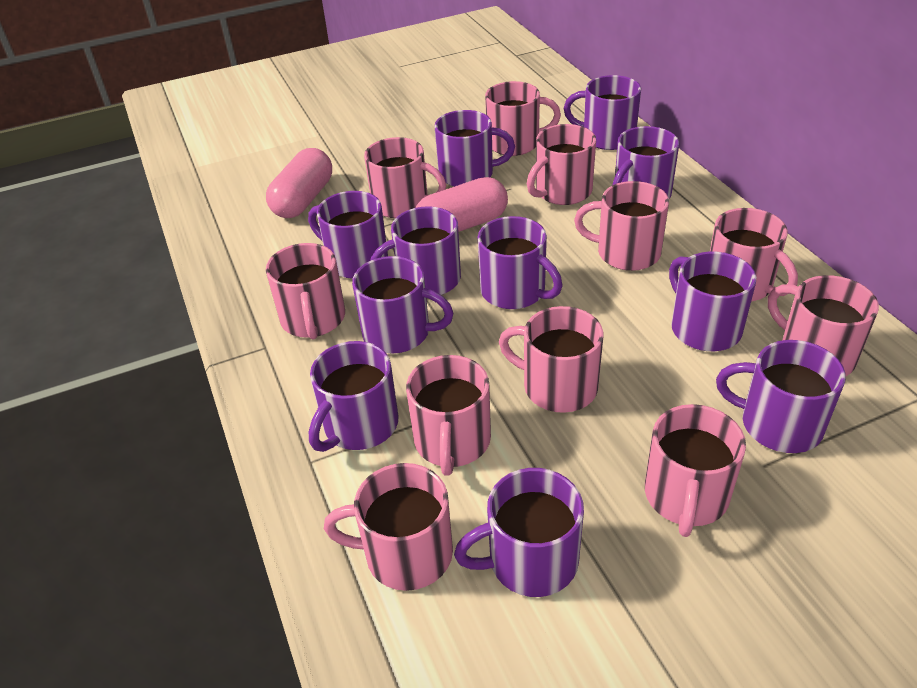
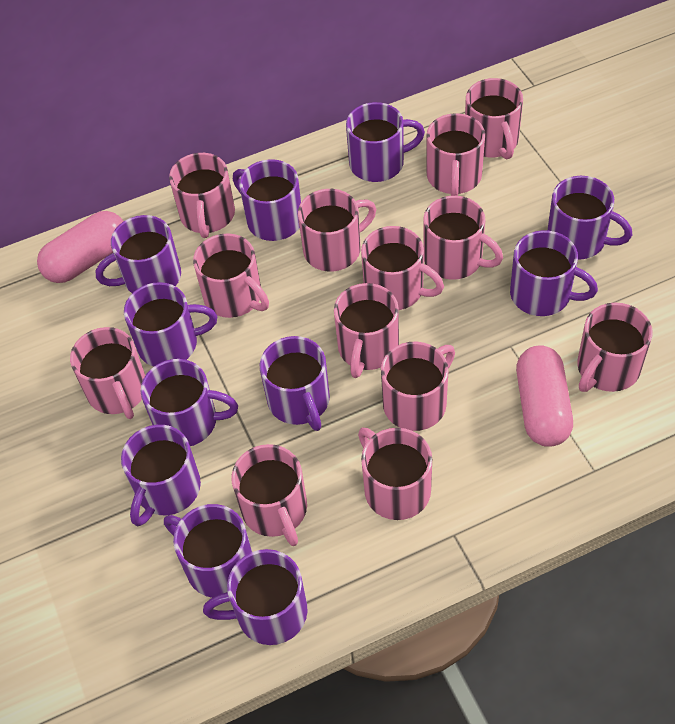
pink mug: 11 -> 13

